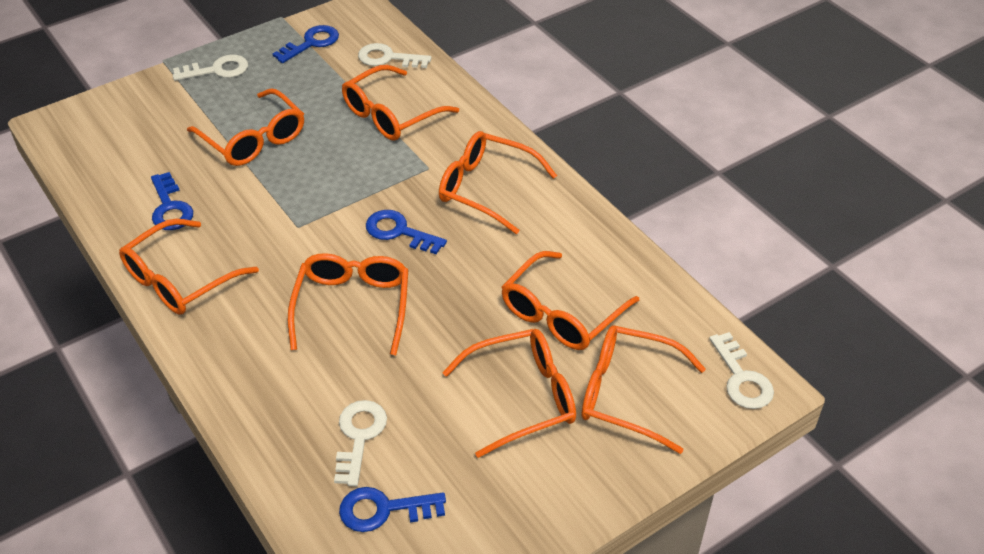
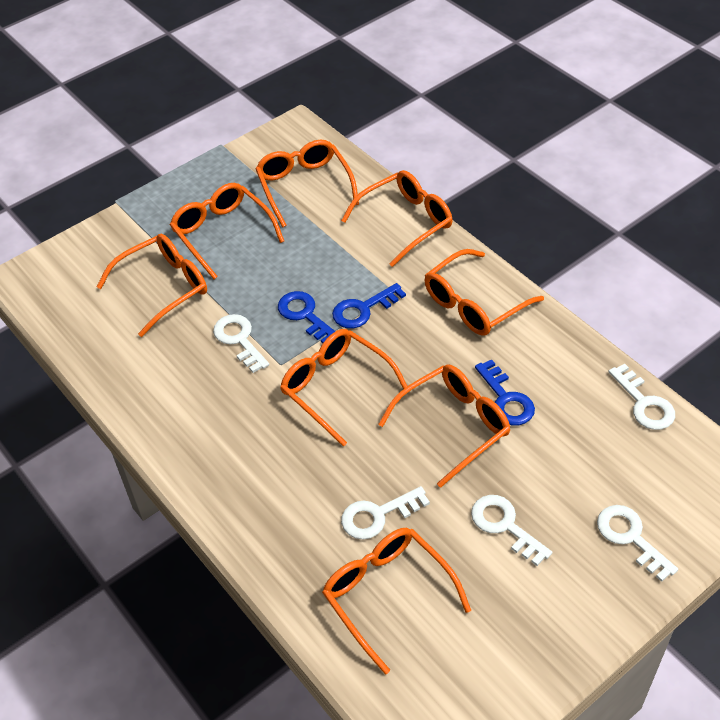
blue key: 4 -> 3
white key: 4 -> 5

